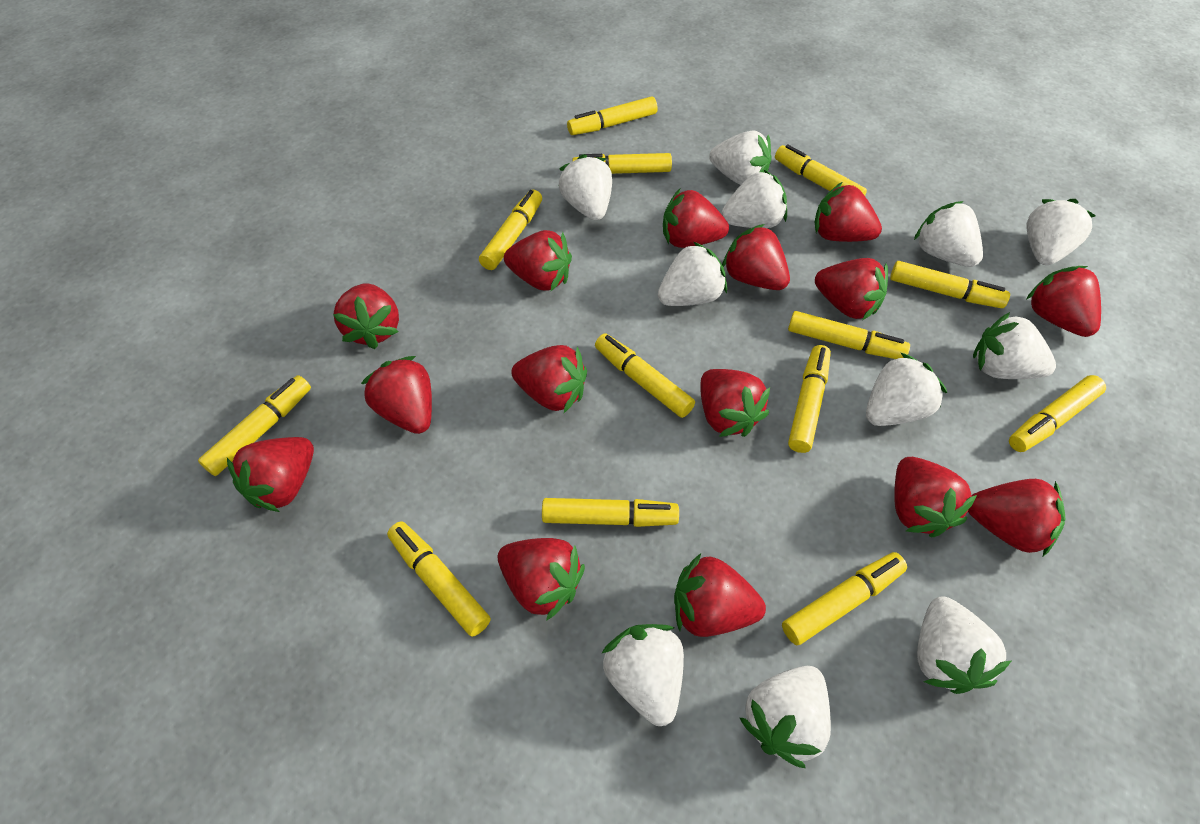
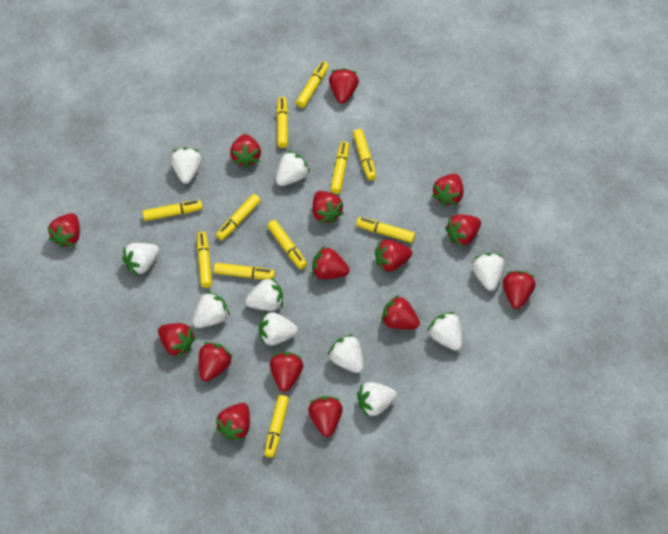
white strawberry: 11 -> 10
yellow marker: 13 -> 11

